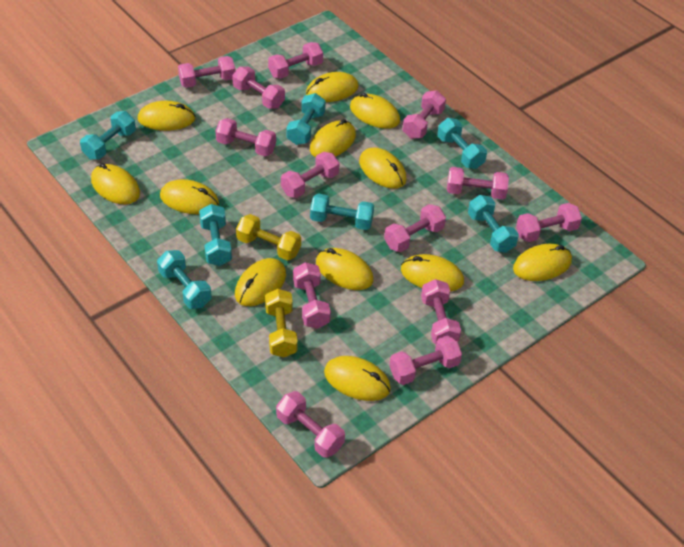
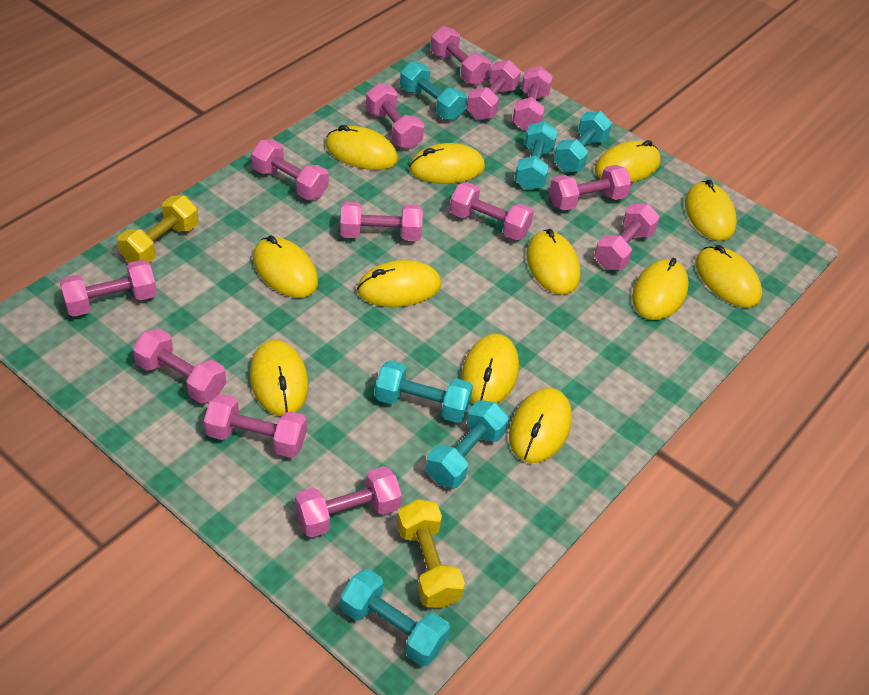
turquoise dumbbell: 7 -> 6

